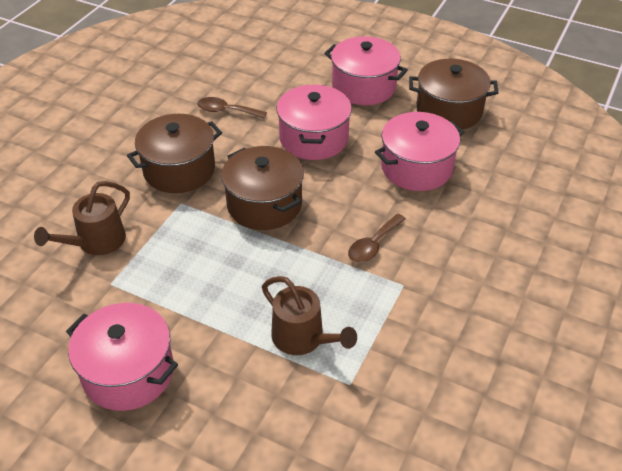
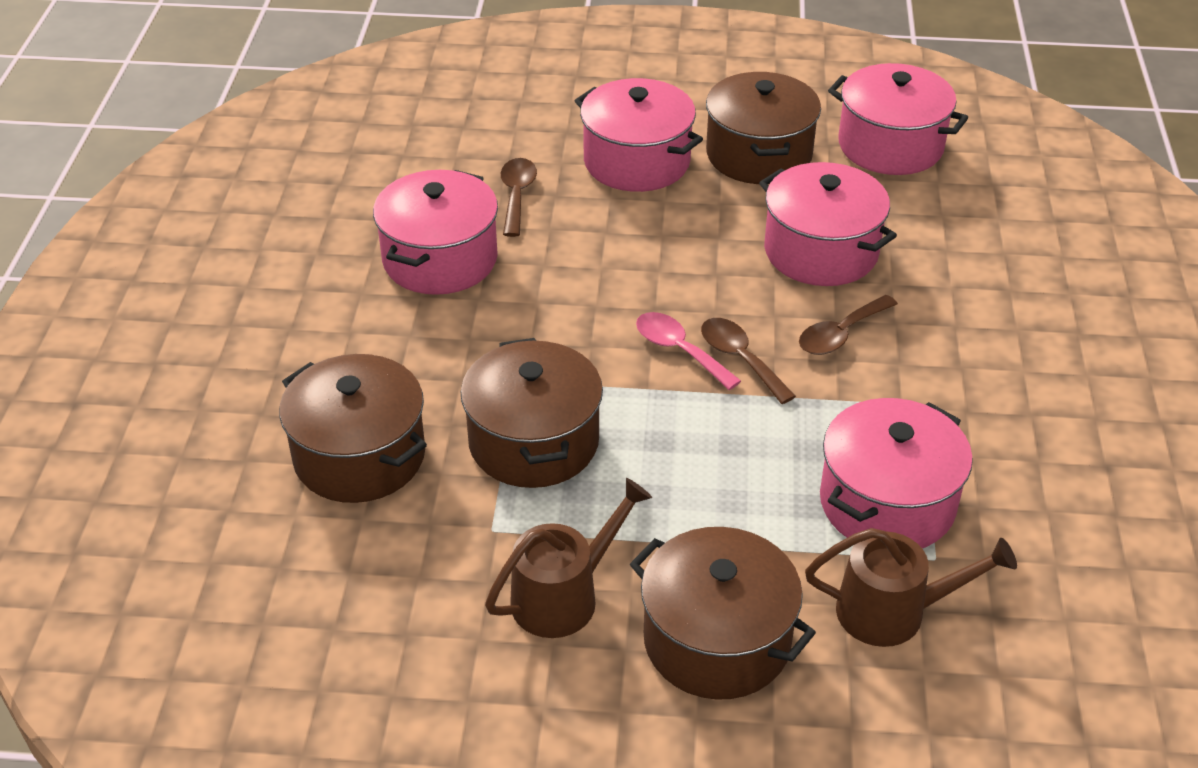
brown pot: 3 -> 4
brown spoon: 2 -> 3
pink pot: 4 -> 5
pink spoon: 0 -> 1

